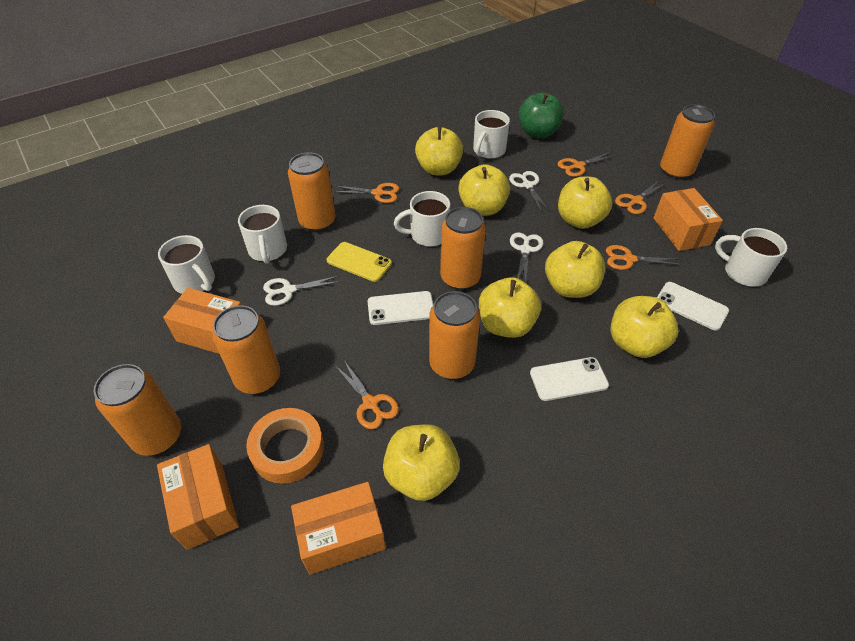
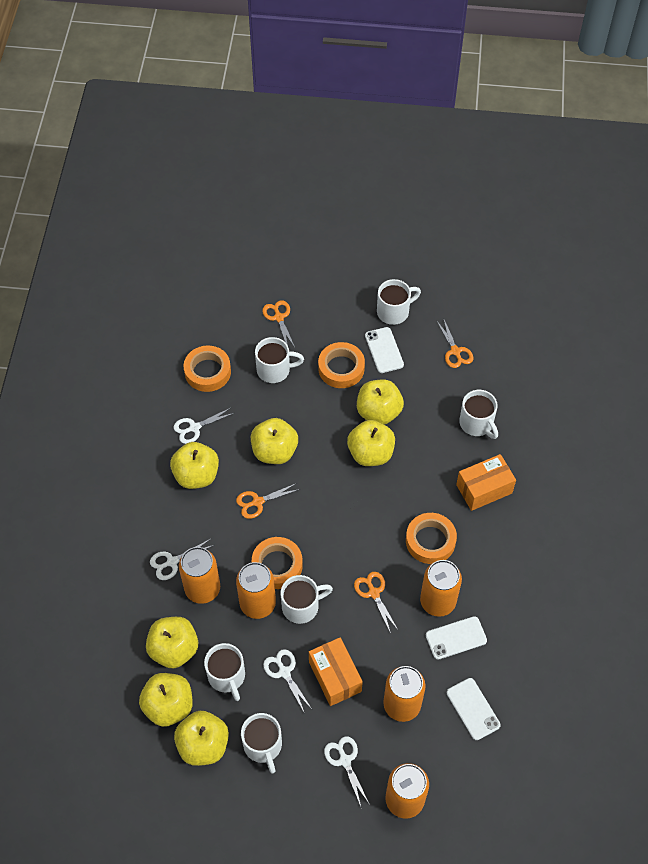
green apple: 1 -> 0
orange box: 4 -> 2
orange can: 6 -> 5
orange scissors: 5 -> 4
orange tape: 1 -> 4
white mug: 5 -> 6
white scissors: 3 -> 4
yellow phone: 1 -> 0

